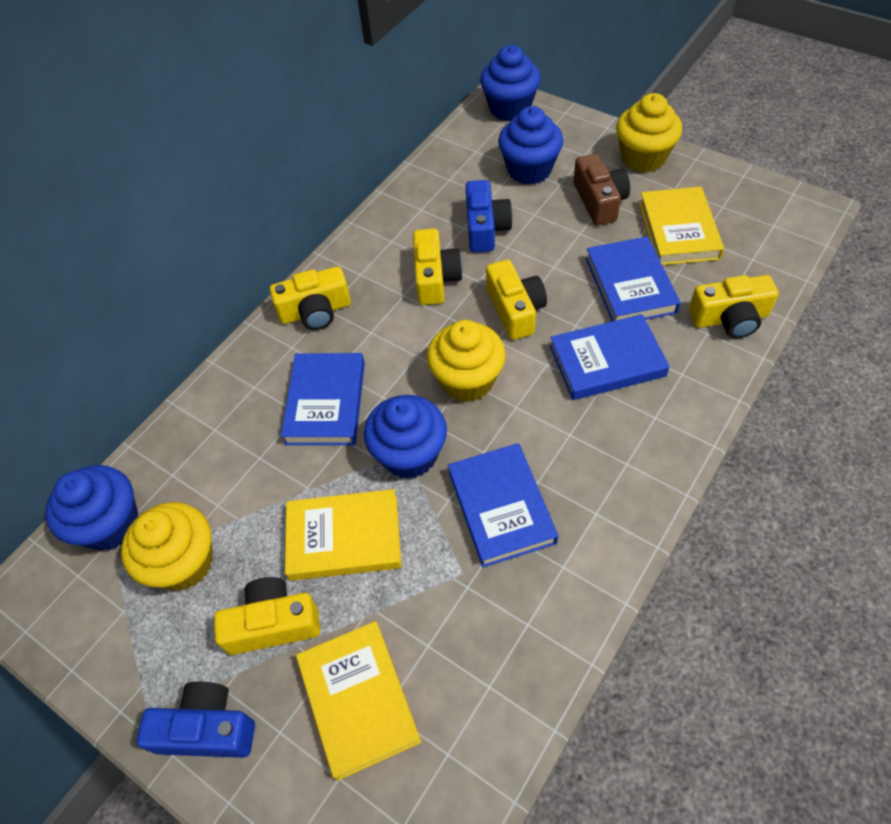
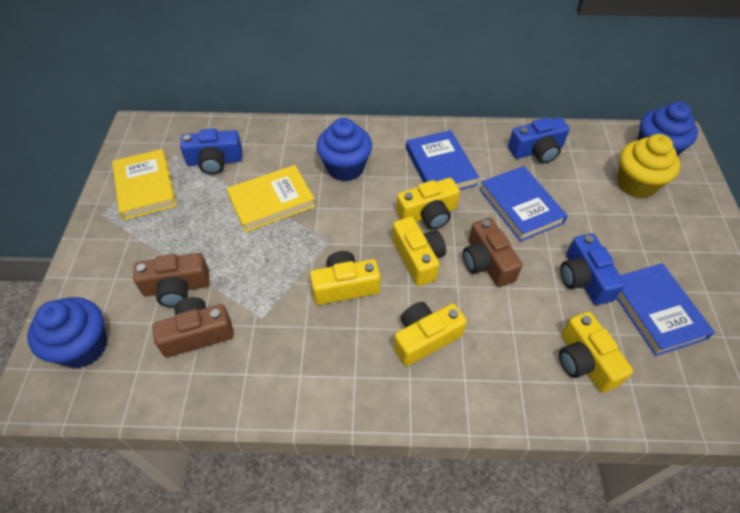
blue book: 4 -> 3
blue camera: 2 -> 3
blue cupcake: 4 -> 3
brown camera: 1 -> 3
yellow book: 3 -> 2
yellow cupcake: 3 -> 1

